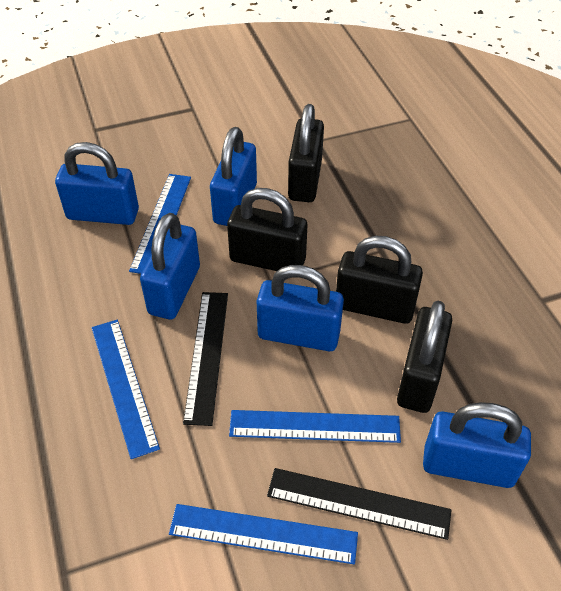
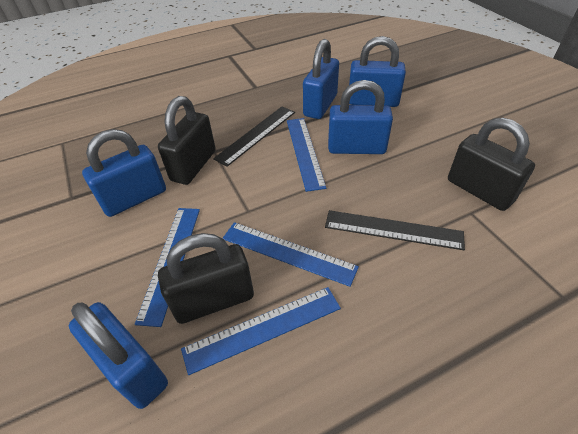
black padlock: 4 -> 3

